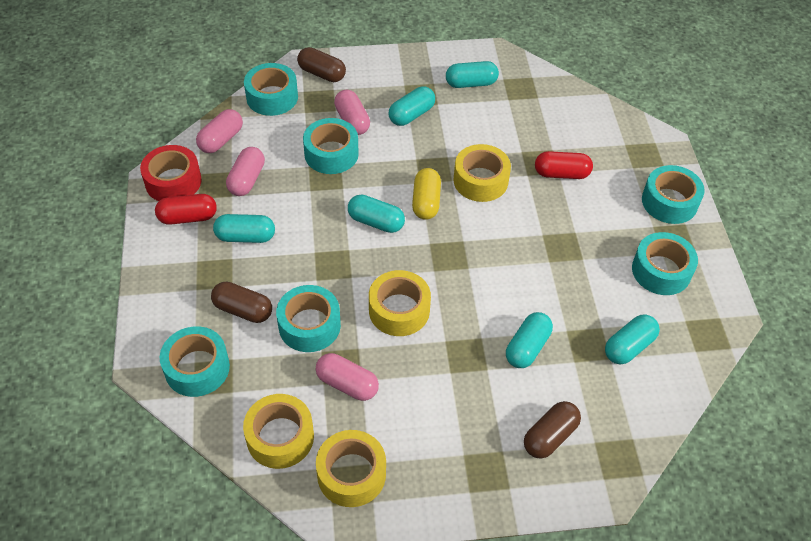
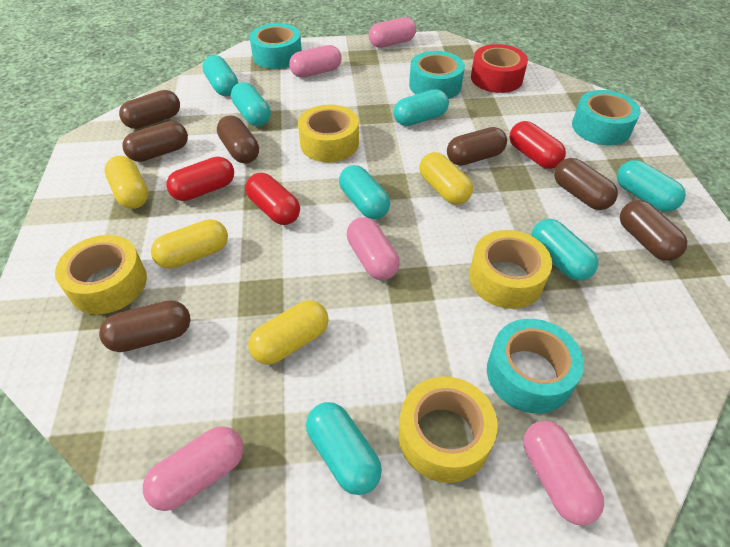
brown capsule: 3 -> 7
pink capsule: 4 -> 5
red capsule: 2 -> 3
turquoise capsule: 6 -> 7
turquoise tape: 6 -> 4
yellow capsule: 1 -> 4

